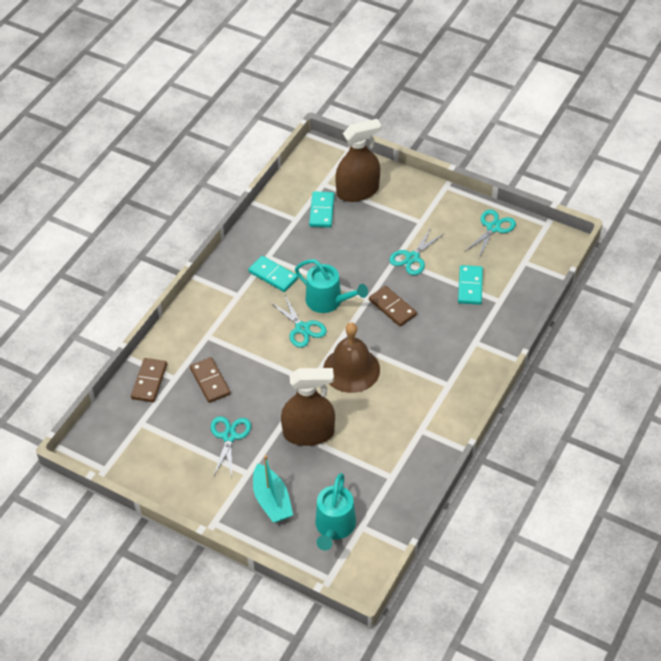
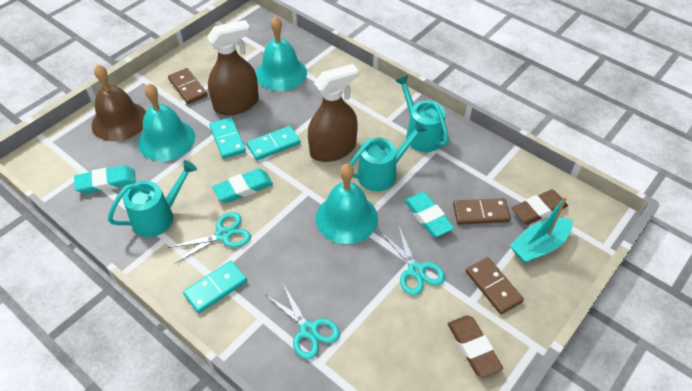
brown eraser: 0 -> 2
turquoise bell: 0 -> 3
turquoise eraser: 0 -> 3
turquoise scissors: 4 -> 3
turquoise watering can: 2 -> 3

